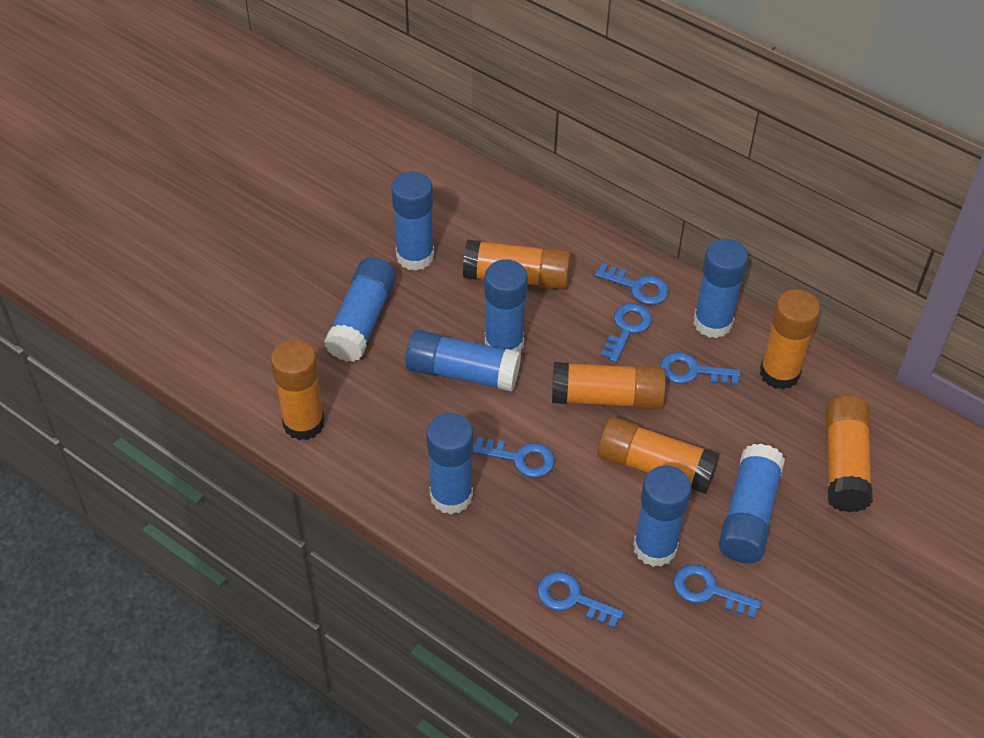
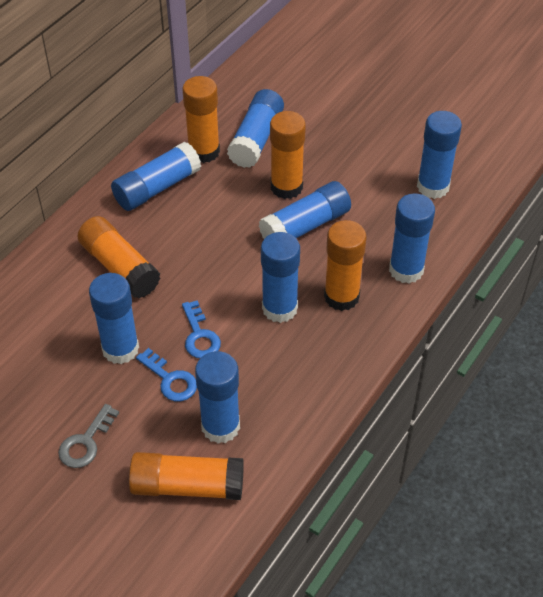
blue key: 6 -> 2
grey key: 0 -> 1
orange glue stick: 6 -> 5

